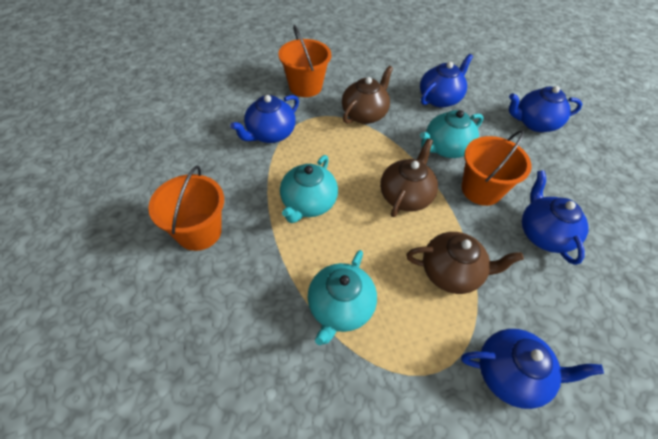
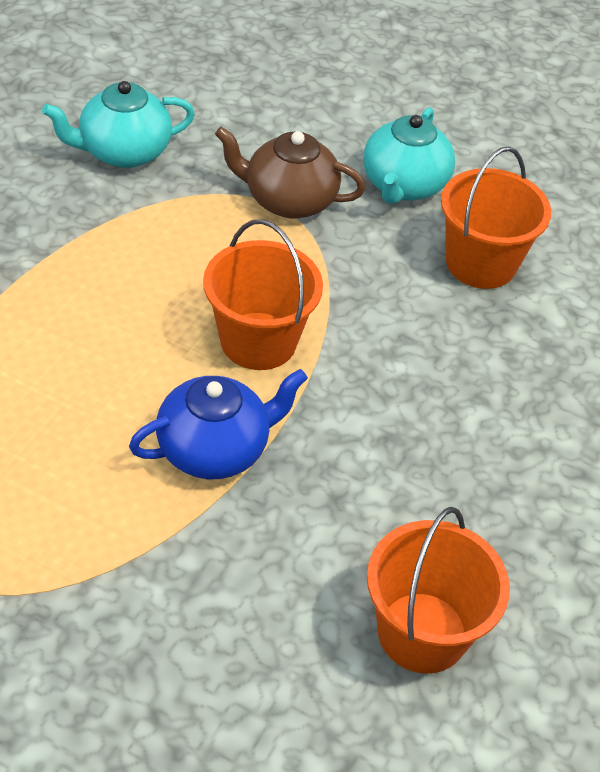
blue teapot: 5 -> 1
brown teapot: 3 -> 1
turquoise teapot: 3 -> 2

